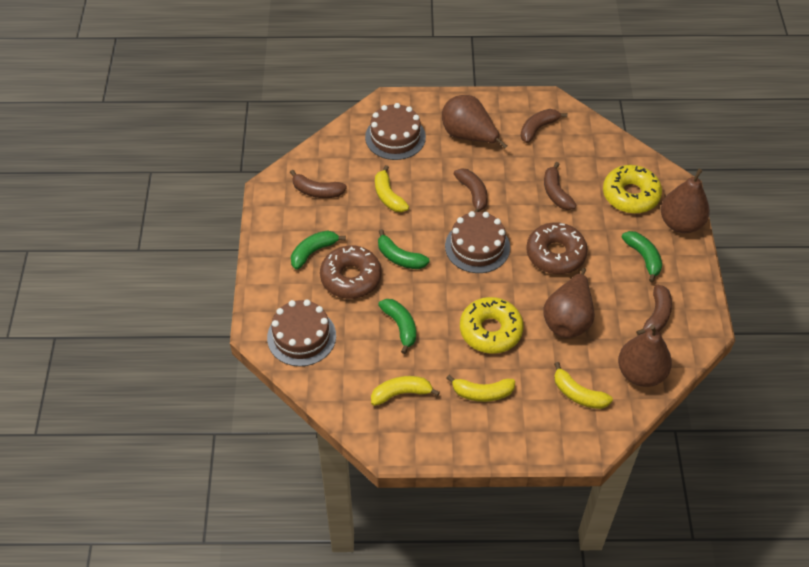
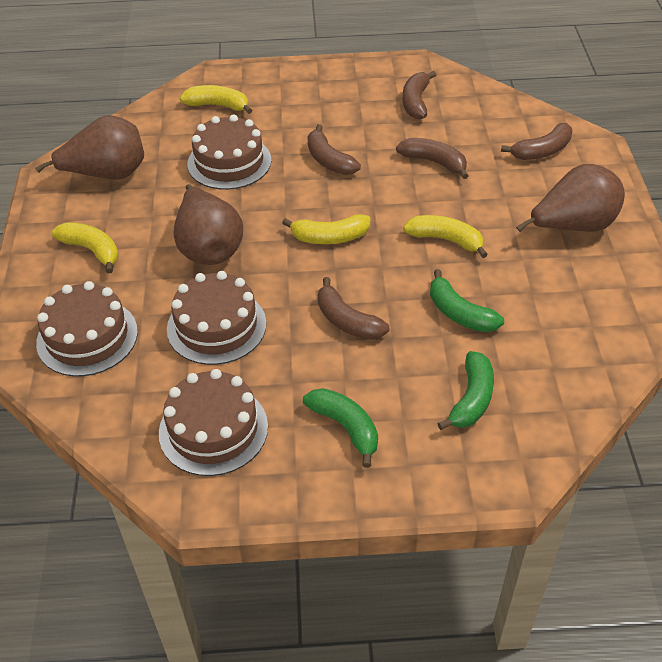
brown cake: 3 -> 4
brown donut: 2 -> 0
brown pear: 4 -> 3
green banana: 4 -> 3
yellow donut: 2 -> 0

